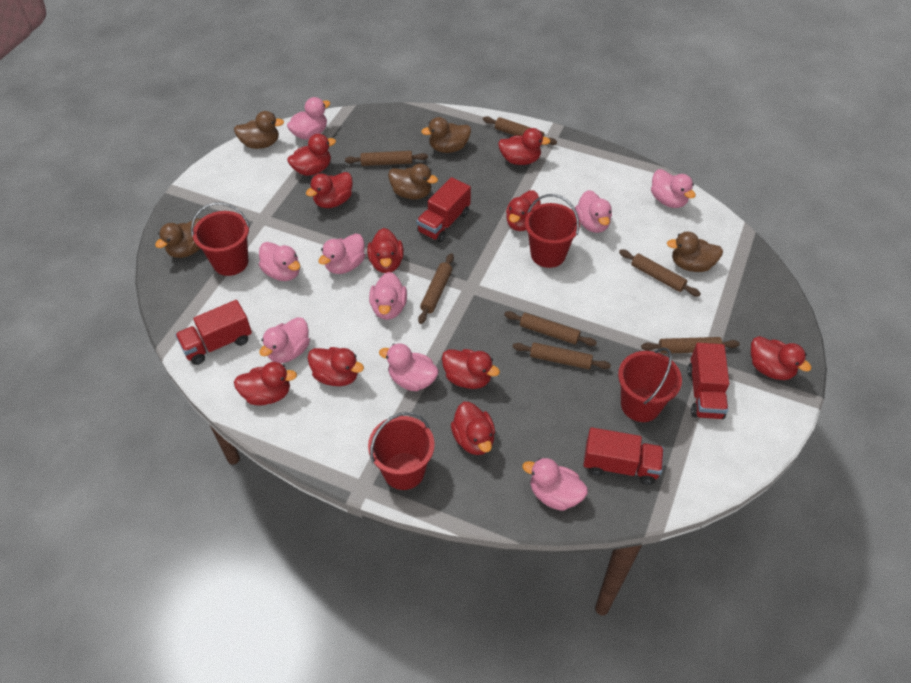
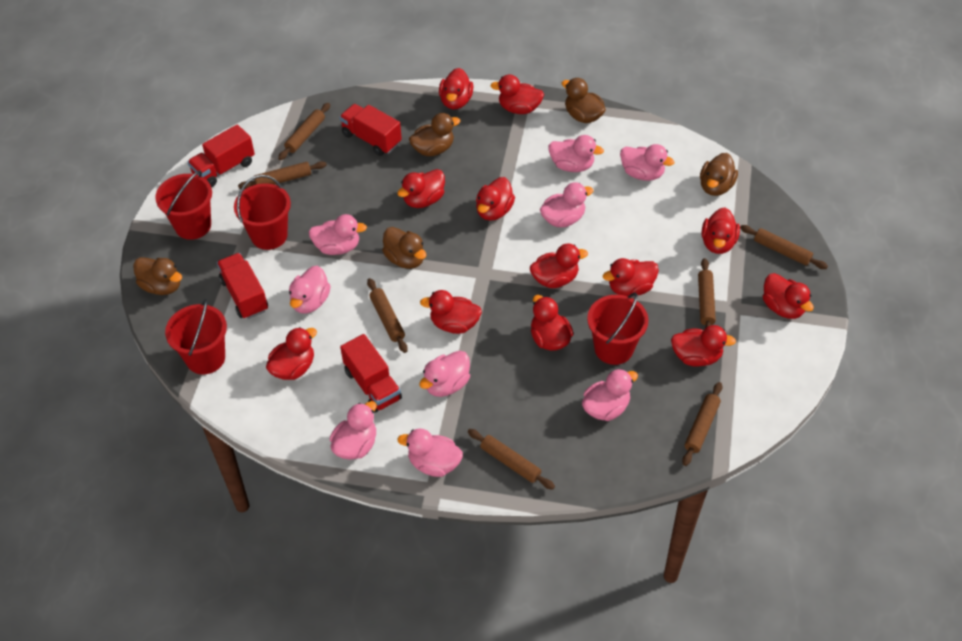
red duck: 10 -> 12

